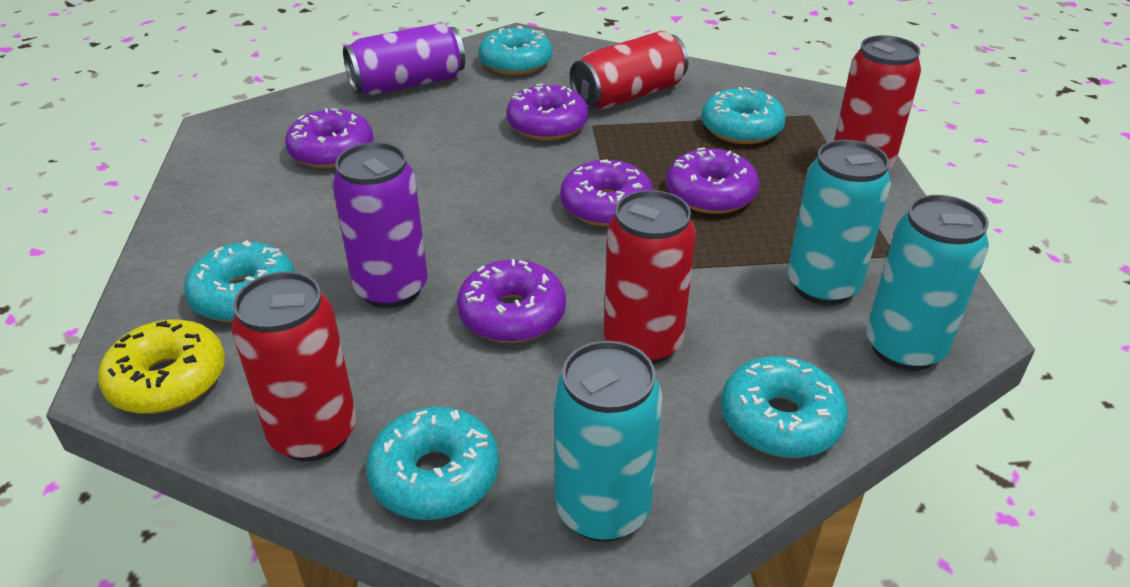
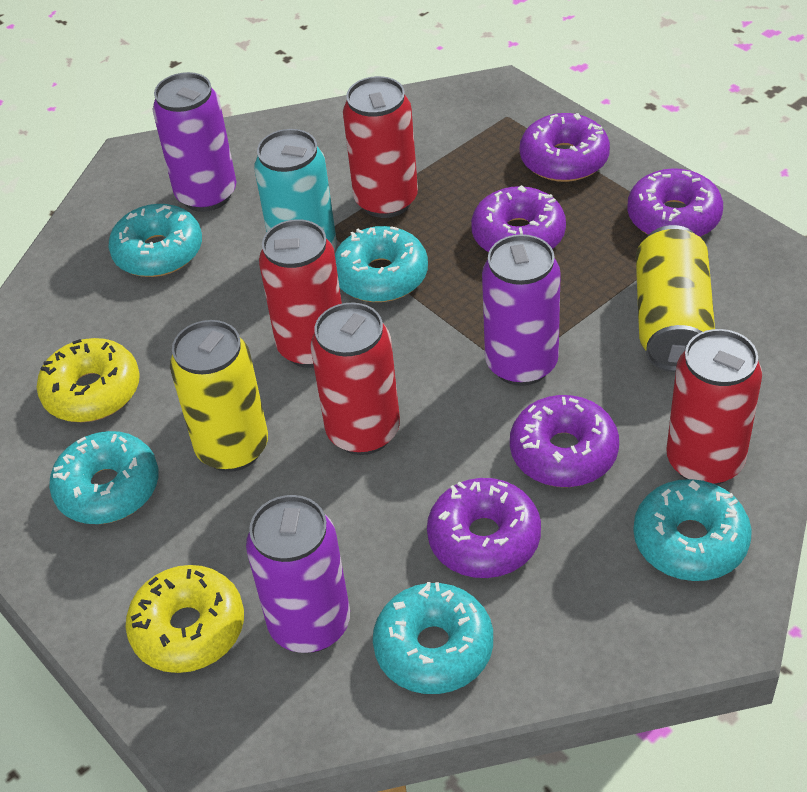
purple can: 2 -> 3
turquoise can: 3 -> 1
yellow can: 0 -> 2
yellow donut: 1 -> 2

